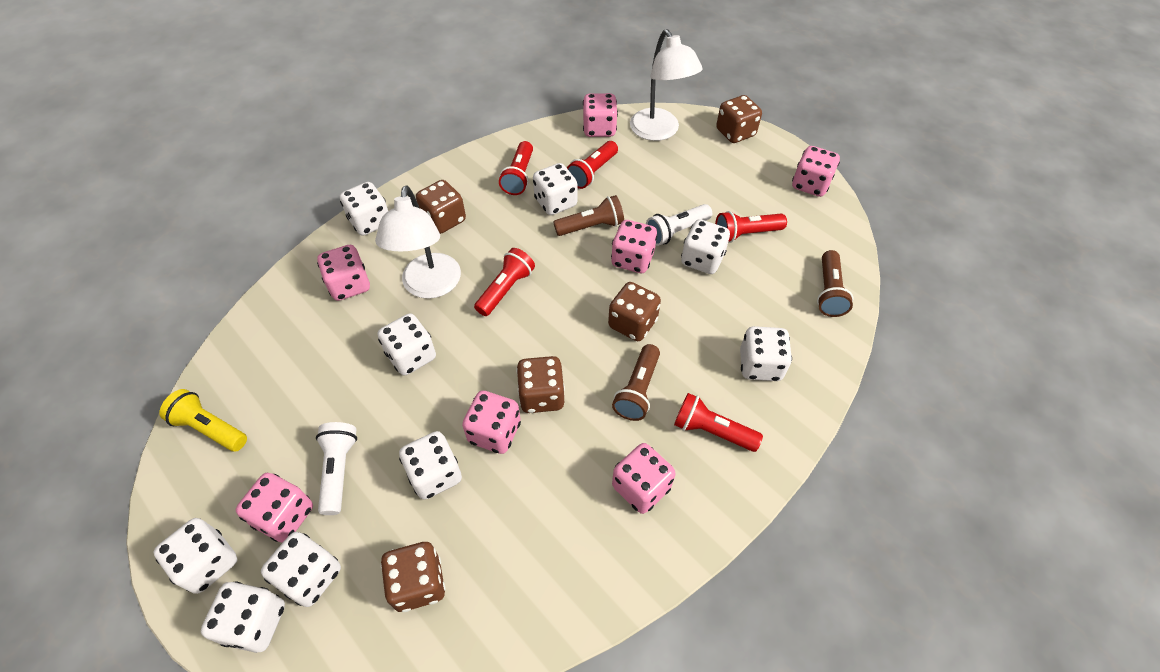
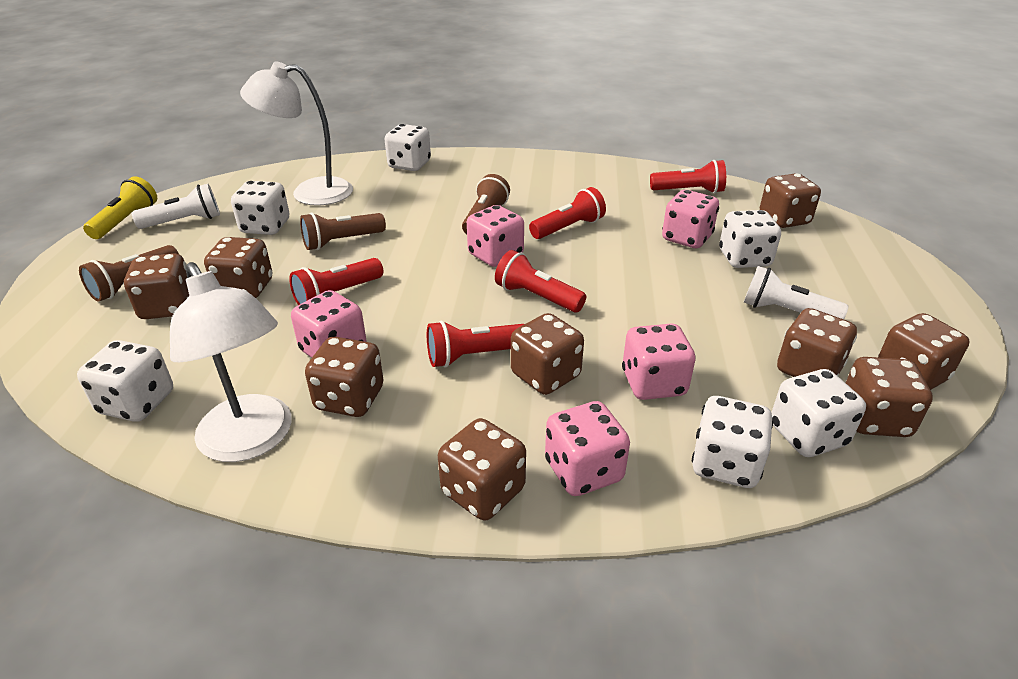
brown dice: 5 -> 9
pink dice: 7 -> 5
white dice: 9 -> 6

